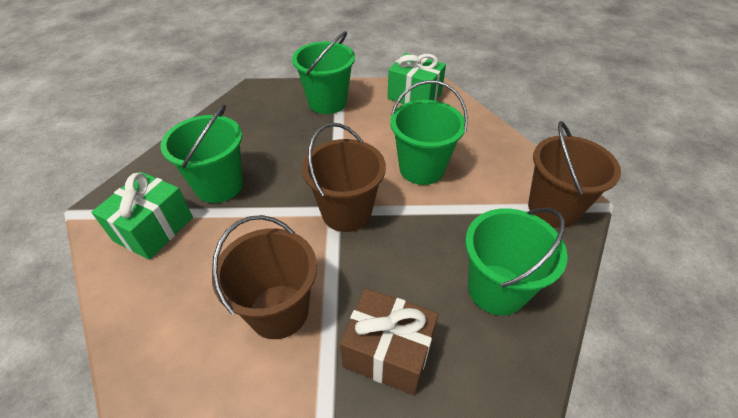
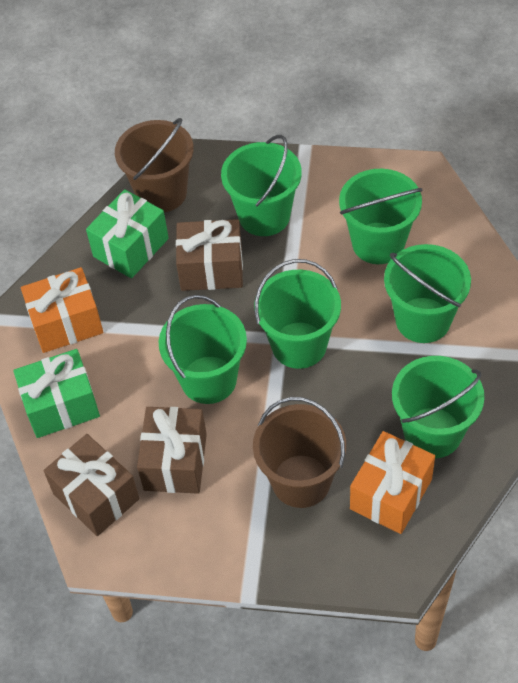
brown bucket: 3 -> 2
brown gift: 1 -> 3
green bucket: 4 -> 6
orange gift: 0 -> 2

